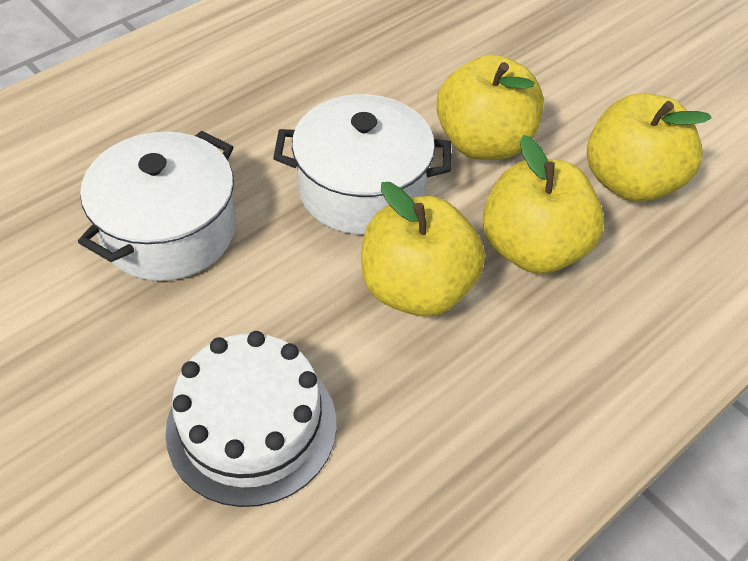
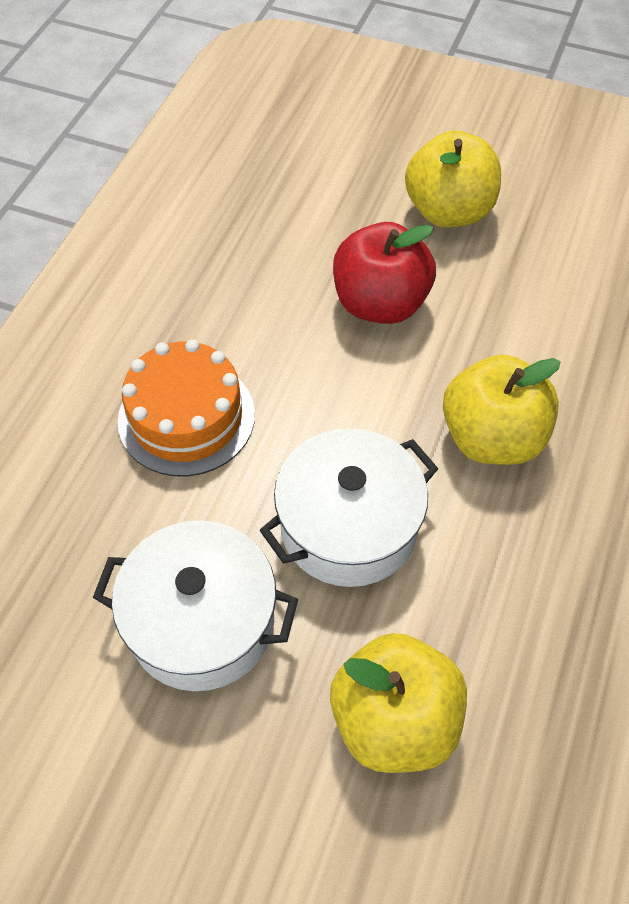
orange cake: 0 -> 1
red apple: 0 -> 1
white cake: 1 -> 0
yellow apple: 4 -> 3

